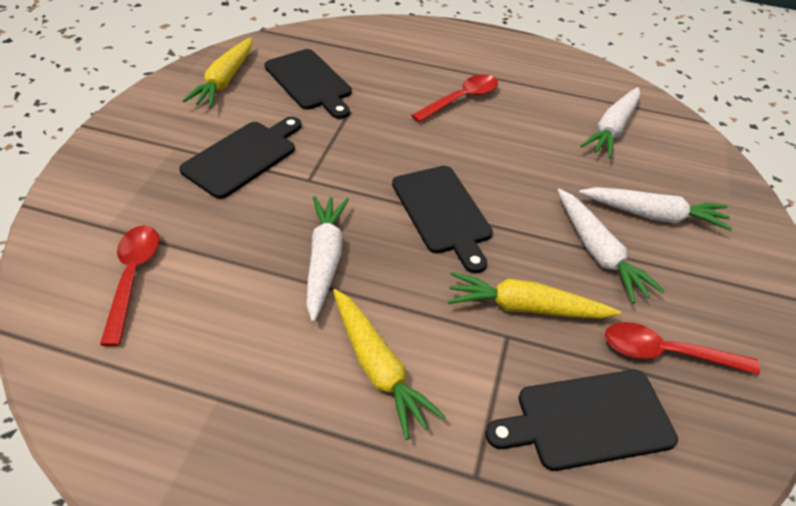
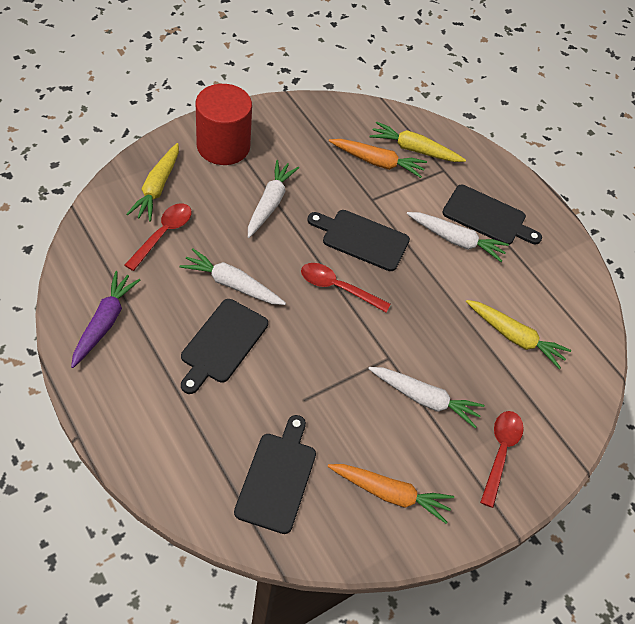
orange carrot: 0 -> 2
purple carrot: 0 -> 1
red cylinder: 0 -> 1

